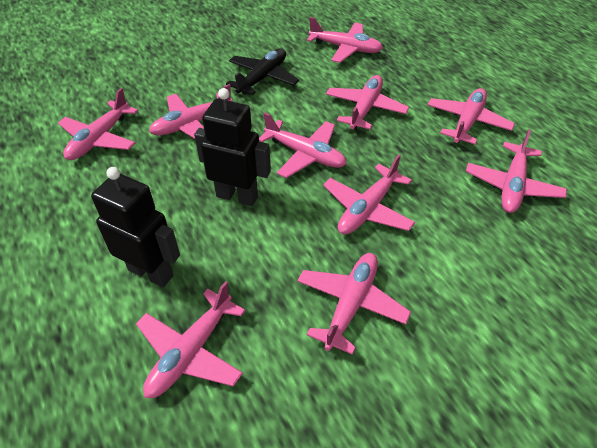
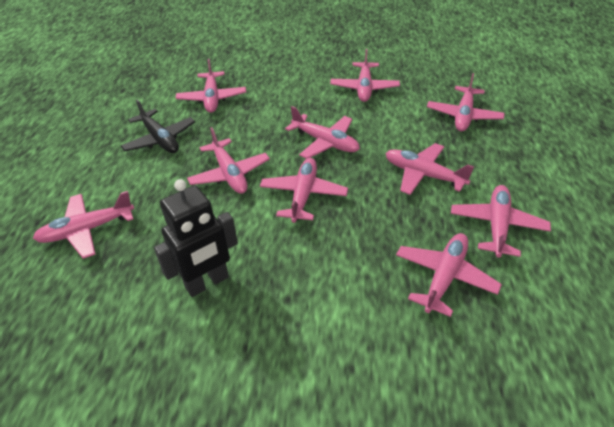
black robot: 2 -> 1

